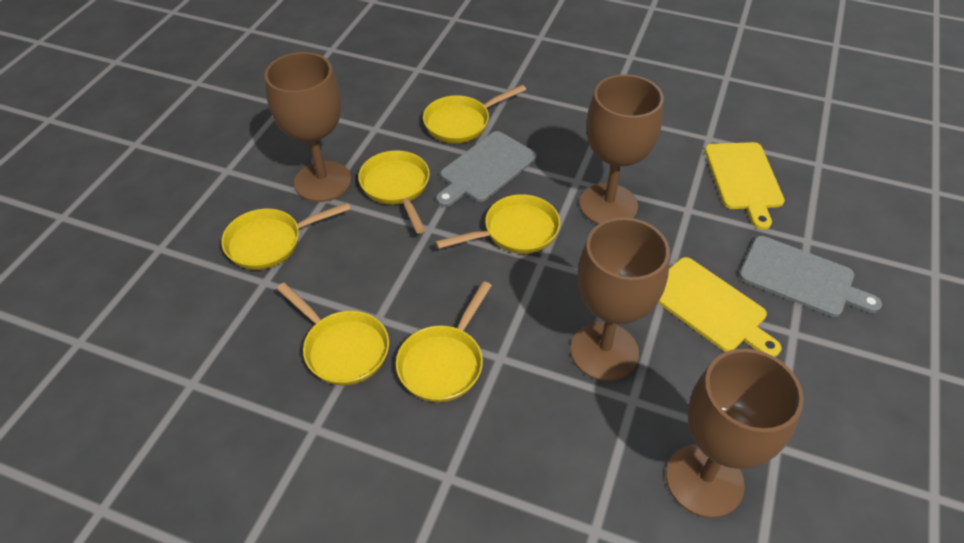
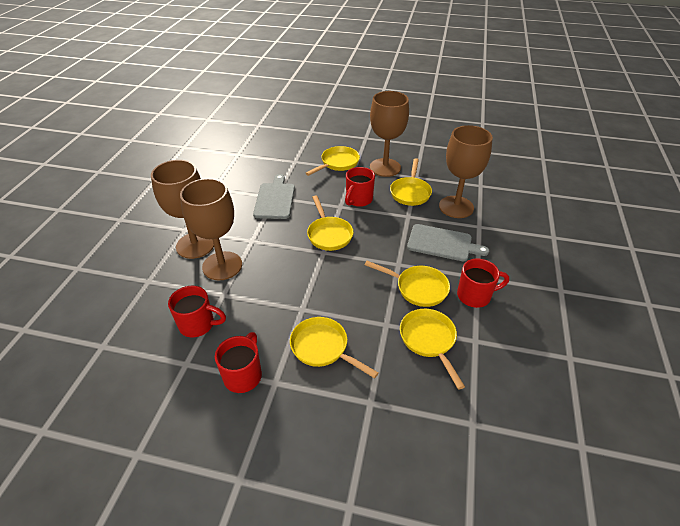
red mug: 0 -> 4
yellow cutting board: 2 -> 0

